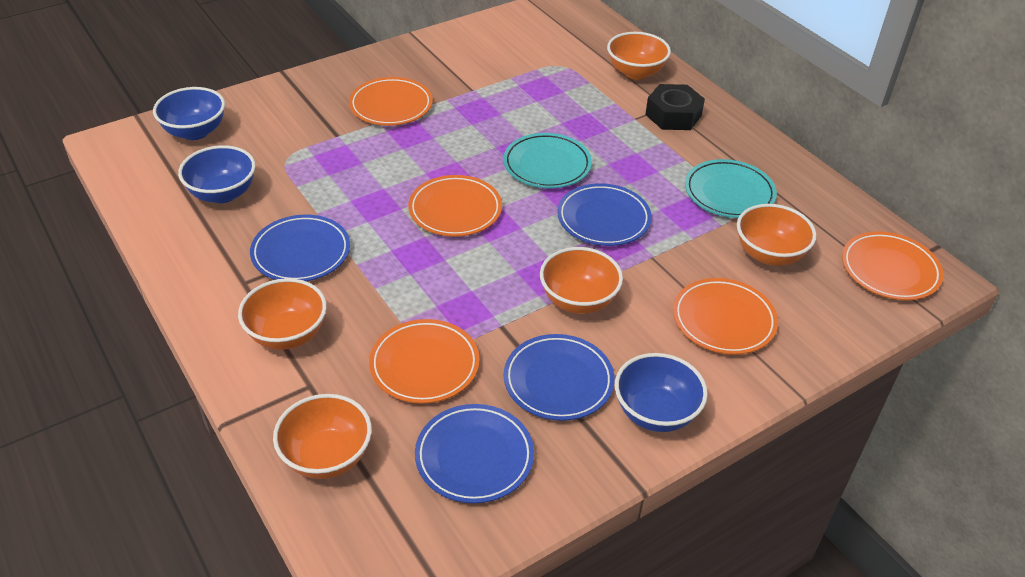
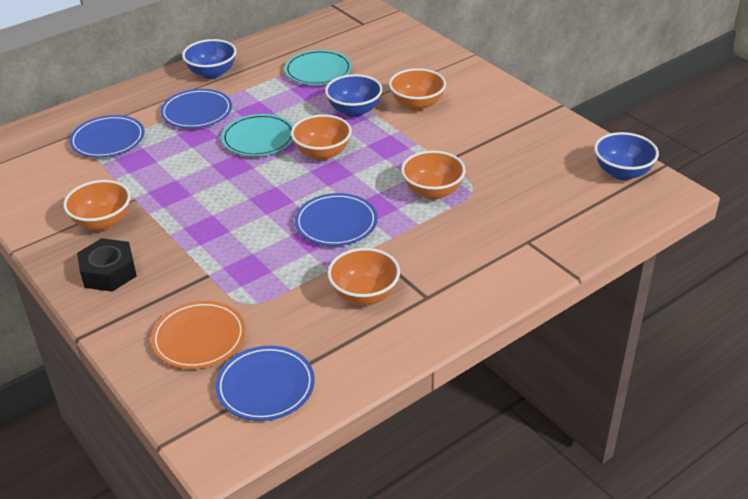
orange plate: 5 -> 1

